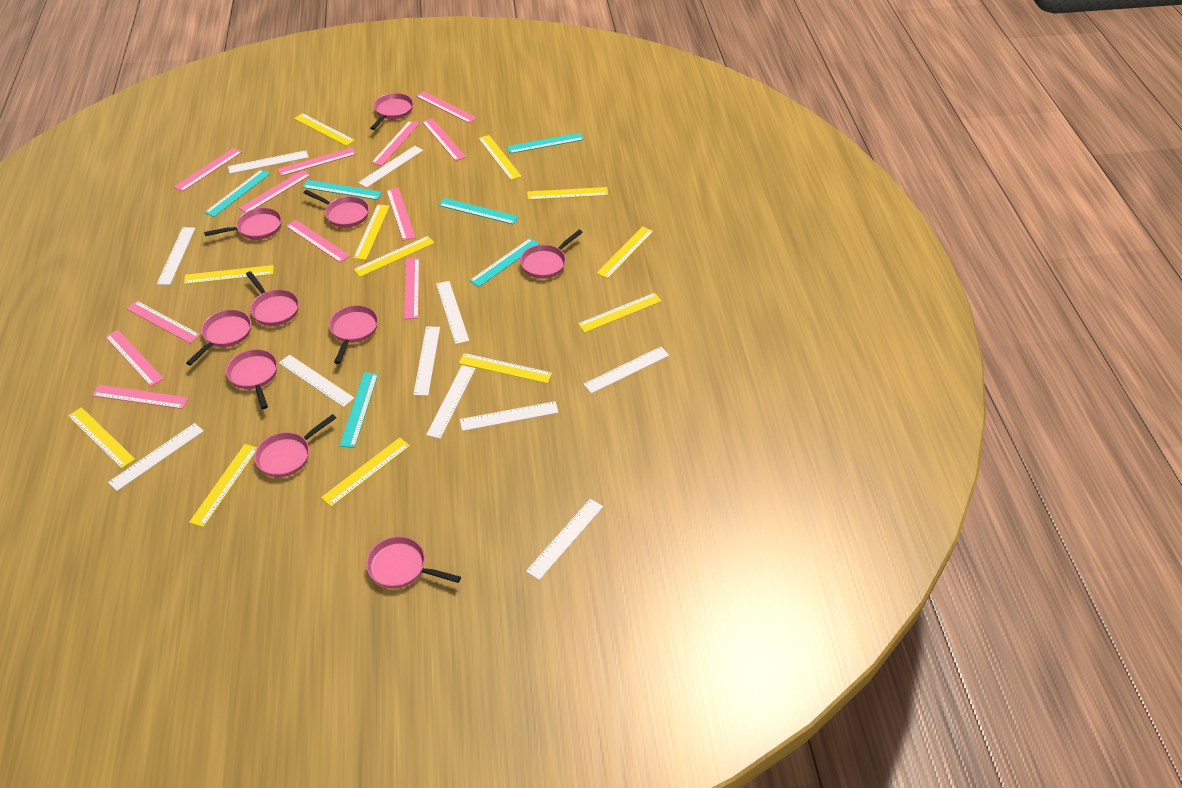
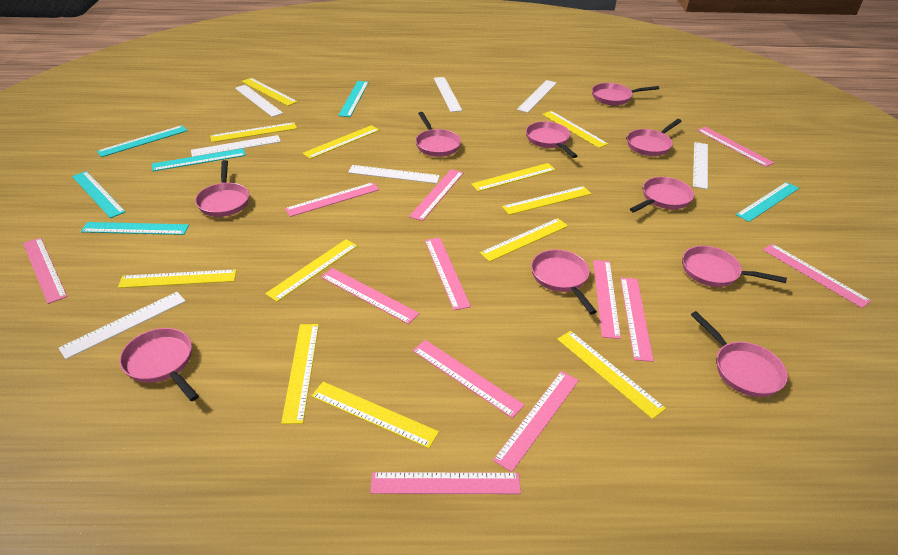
white ruler: 11 -> 7

